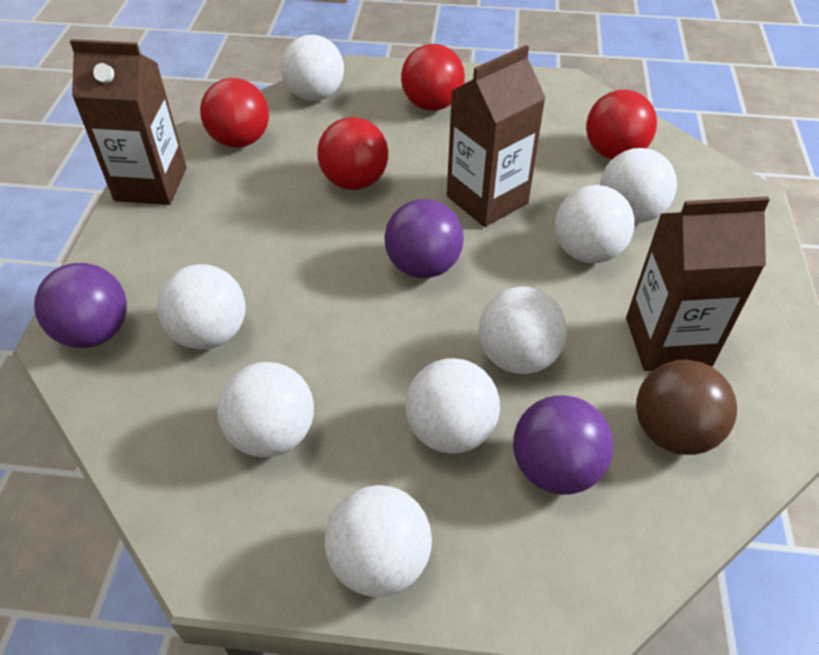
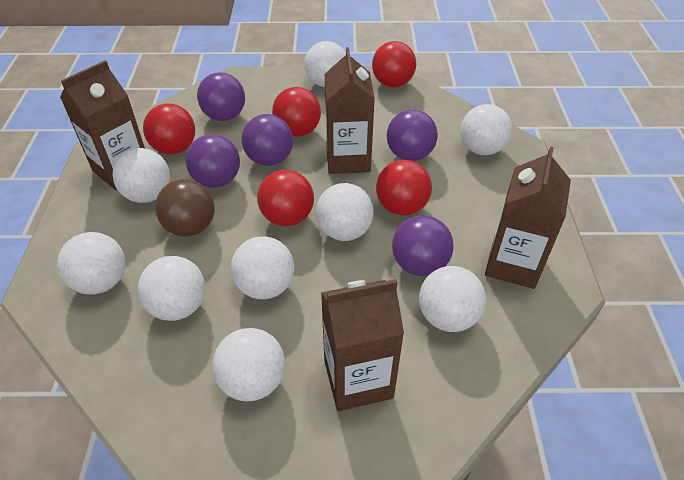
brown carton: 3 -> 4
purple ball: 3 -> 5
red ball: 4 -> 5
white ball: 8 -> 9

